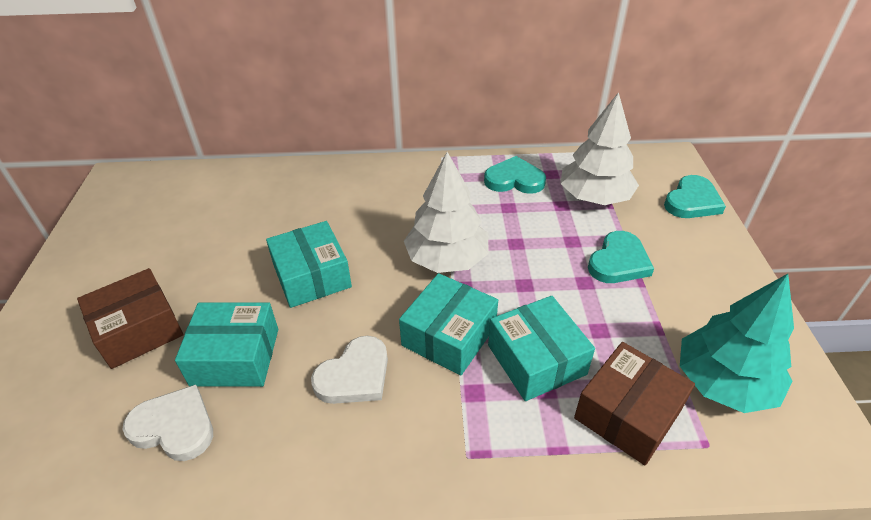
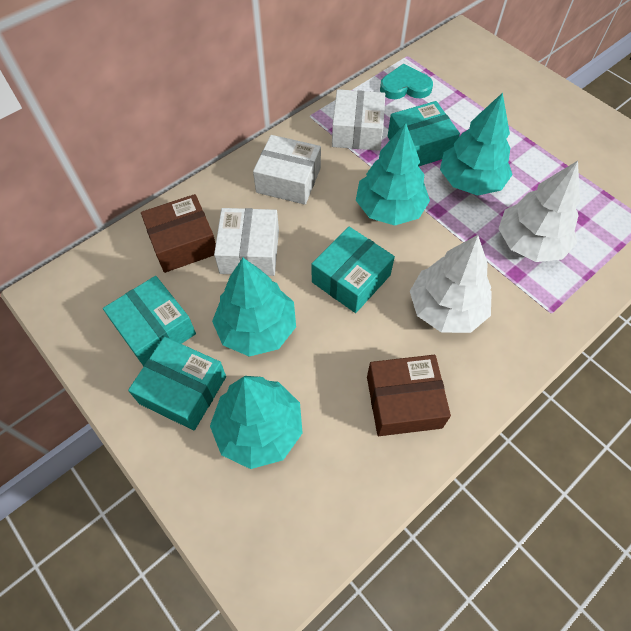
turquoise heart: 3 -> 1
turquoise tree: 1 -> 4
white box: 0 -> 3
white heart: 2 -> 0

